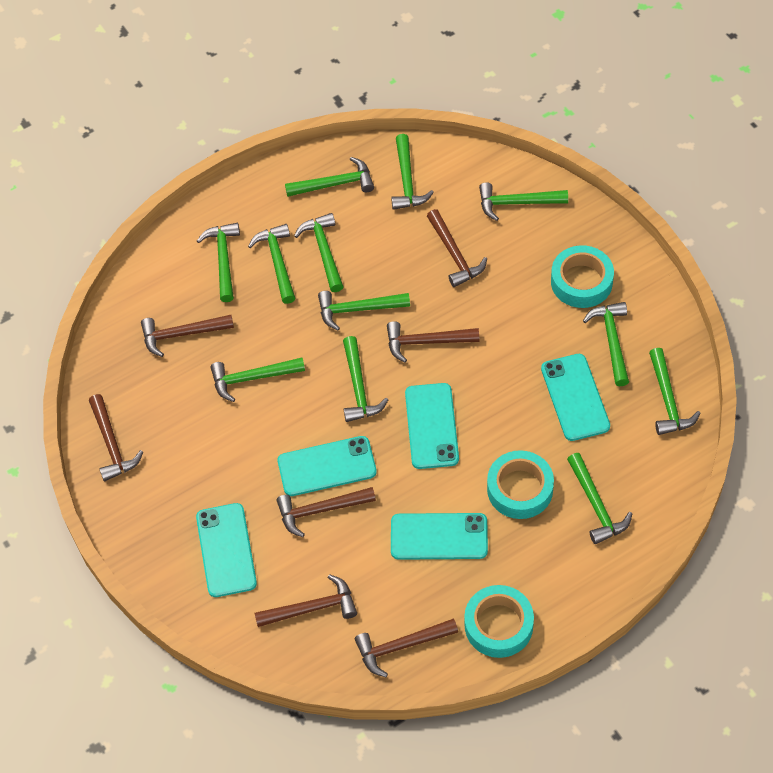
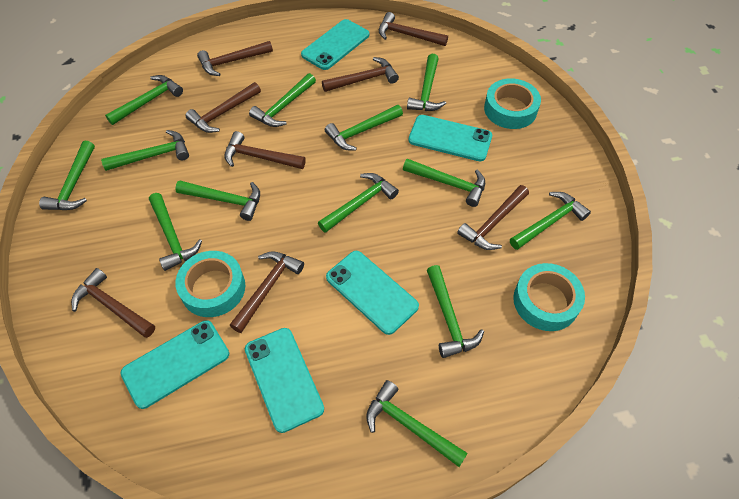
brown hammer: 7 -> 8
green hammer: 12 -> 13

